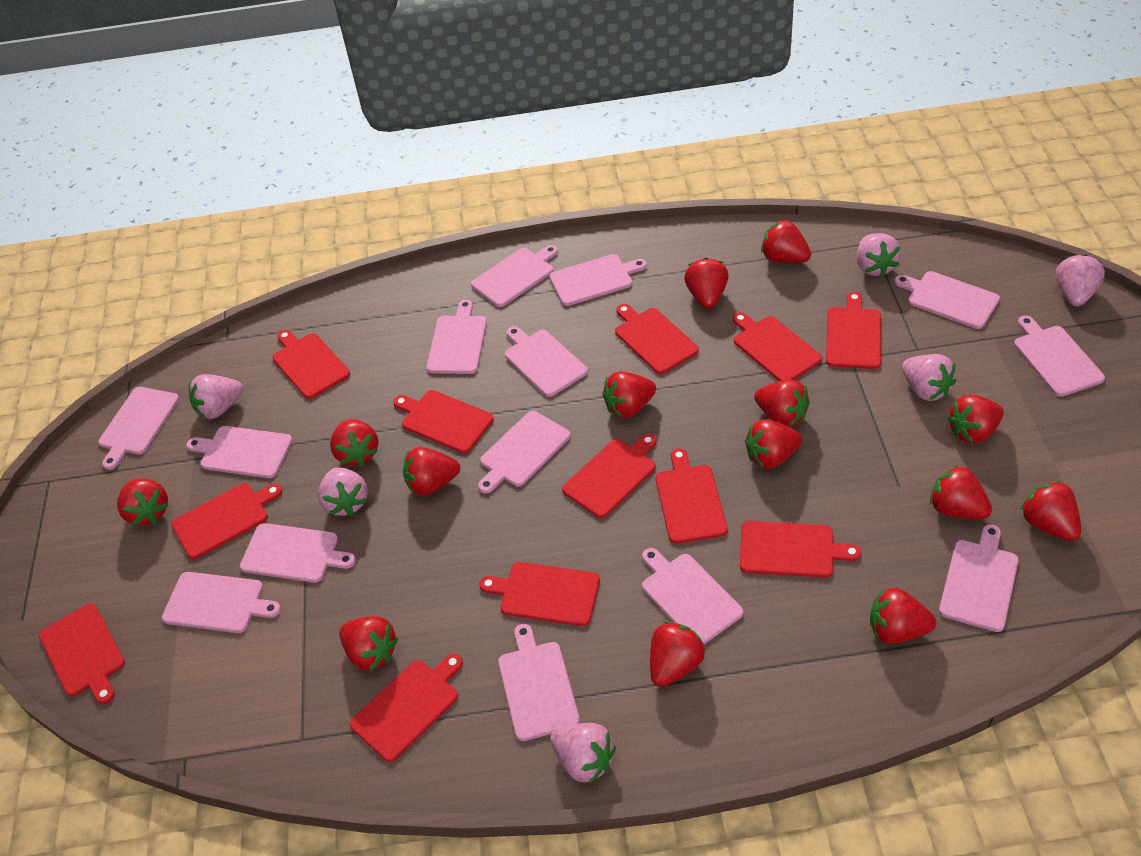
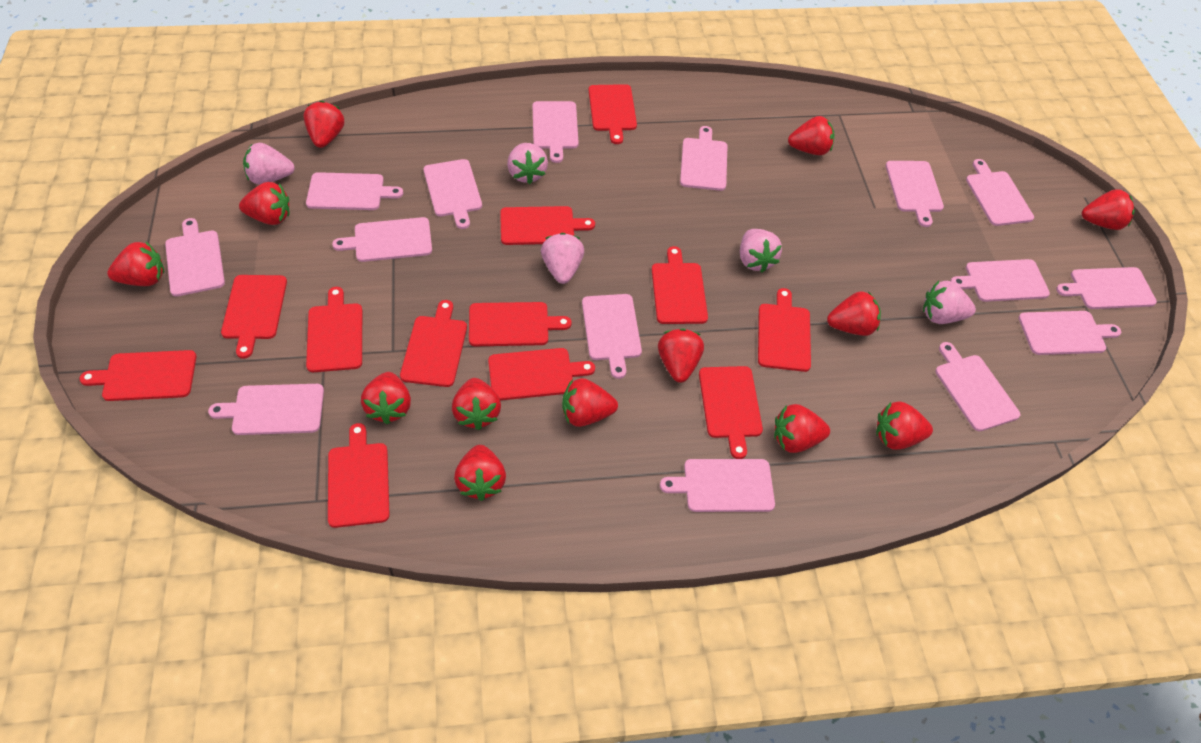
pink cutting board: 14 -> 15
pink strawberry: 6 -> 5
red strawberry: 14 -> 13

